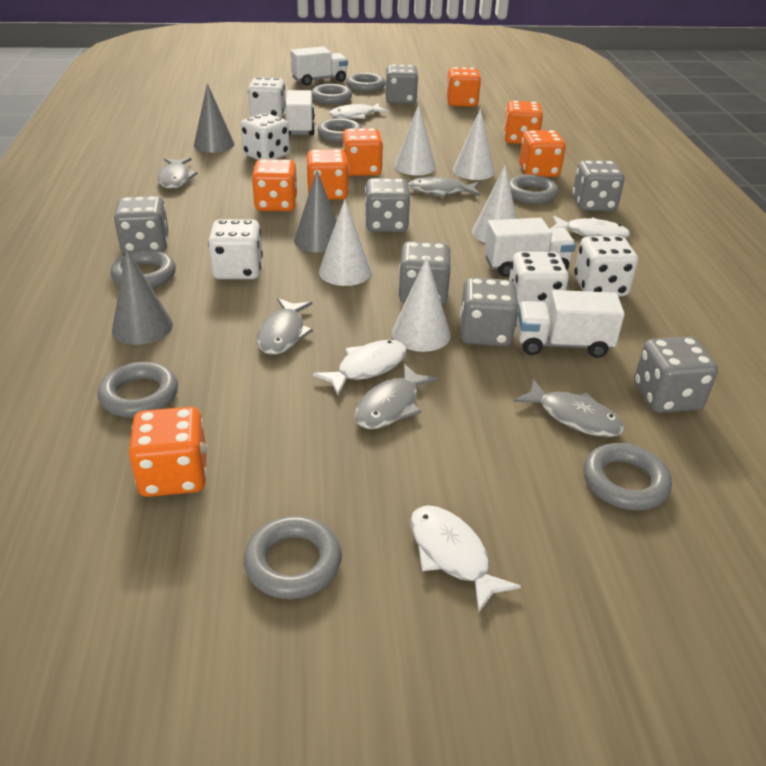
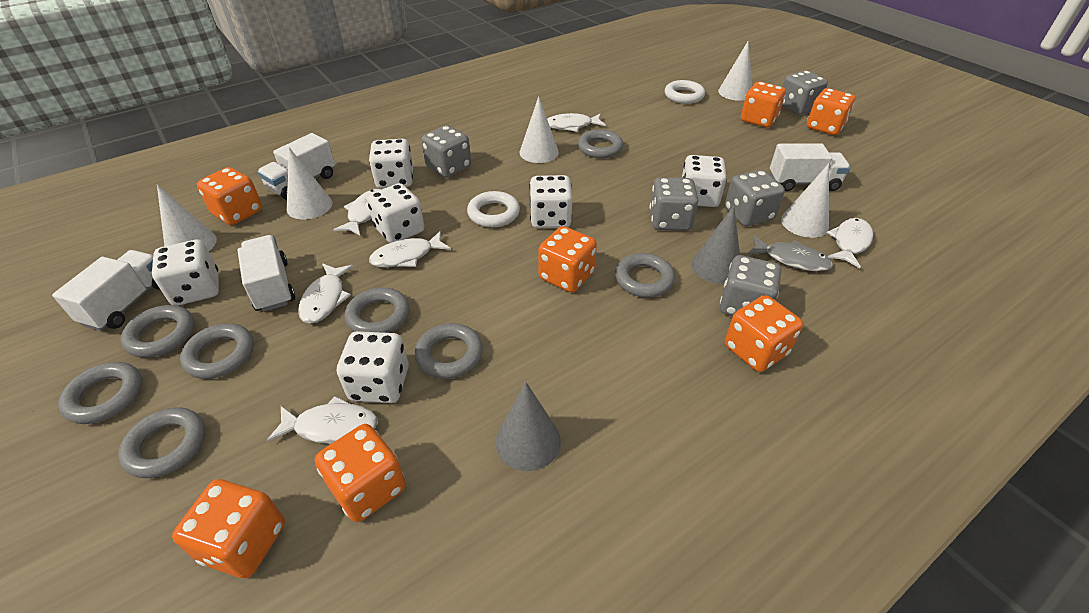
grey cone: 3 -> 2
grey dice: 7 -> 5
grey fish: 5 -> 1
white dice: 5 -> 6
white fish: 4 -> 6
white ring: 0 -> 2

